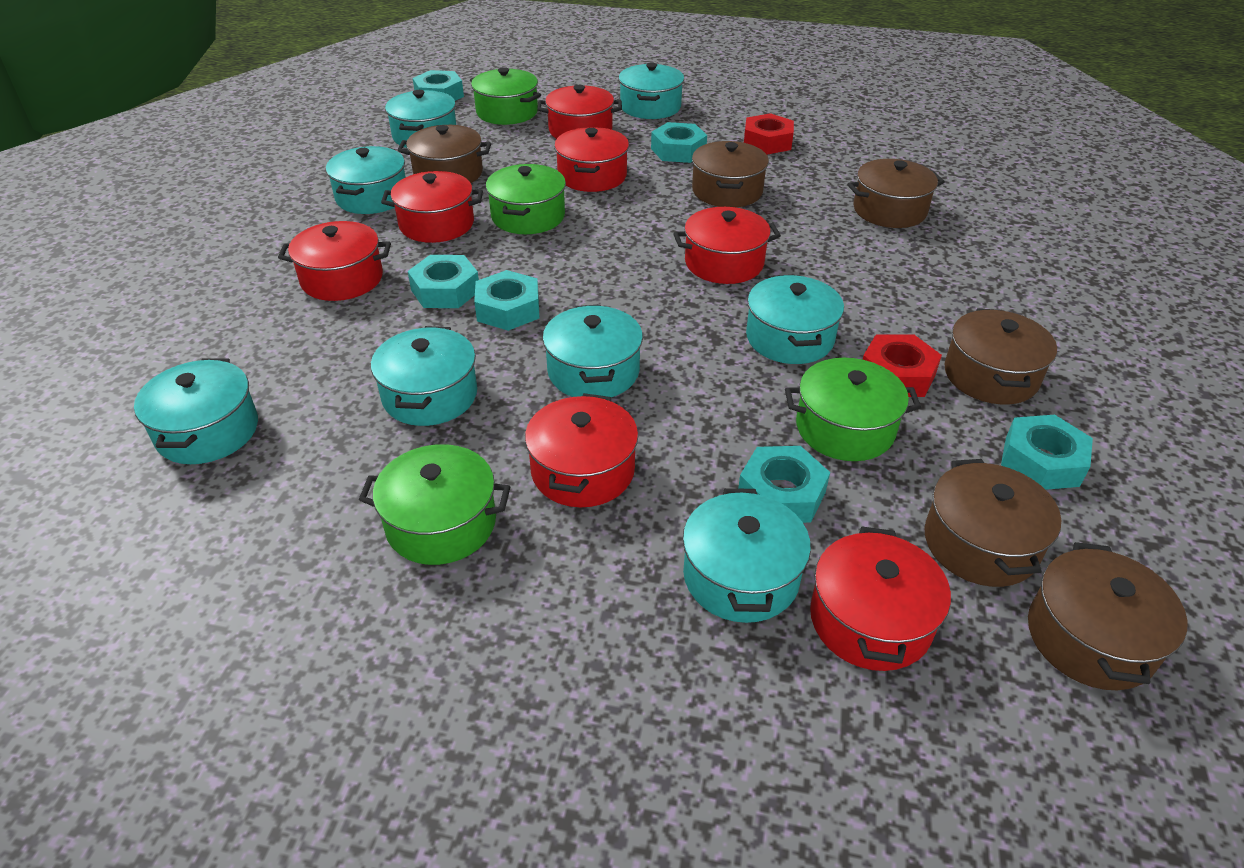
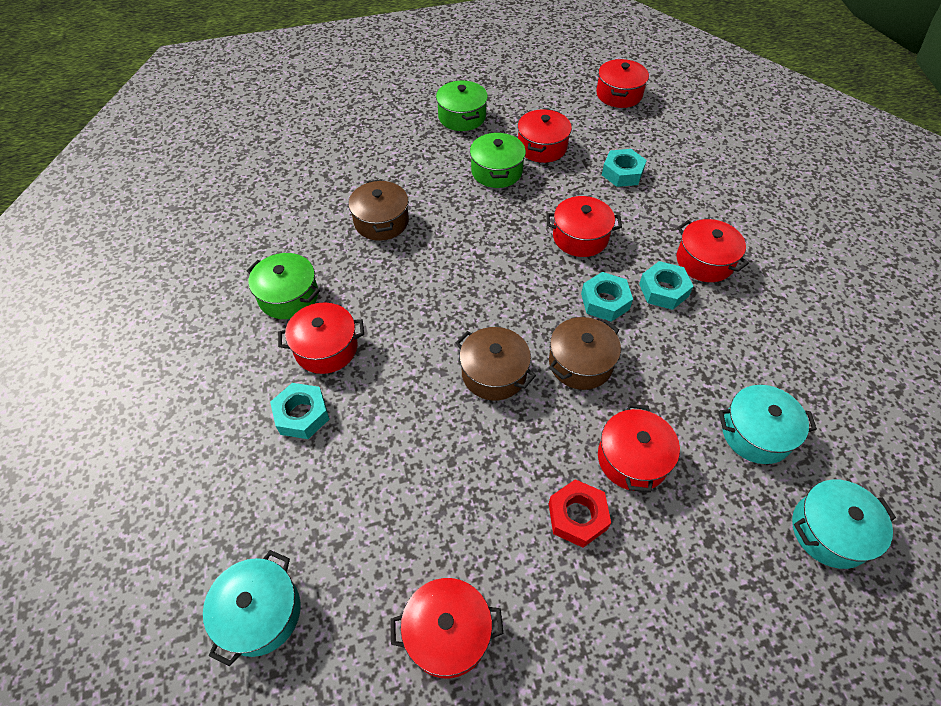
brown pot: 6 -> 3
green pot: 4 -> 3
red nut: 2 -> 1
turquoise nut: 6 -> 4
turquoise pot: 8 -> 3

